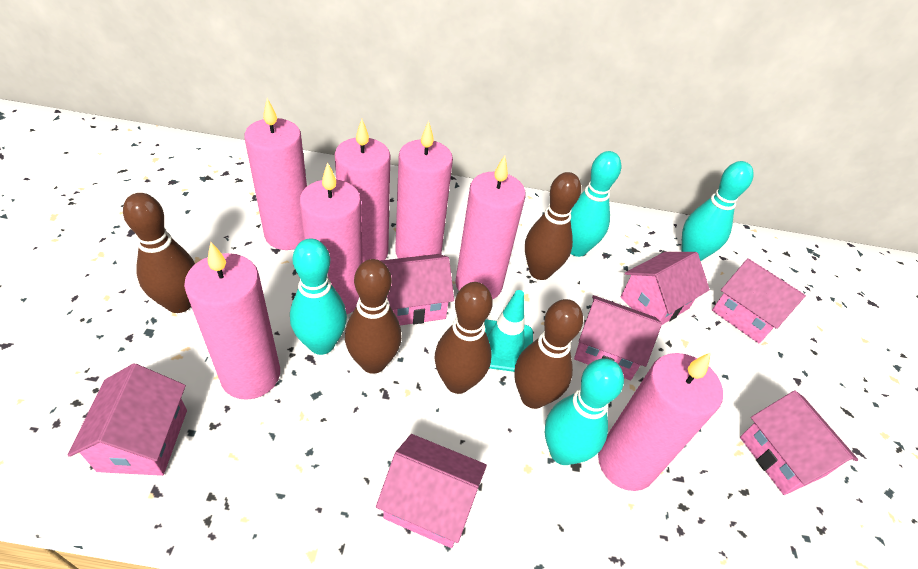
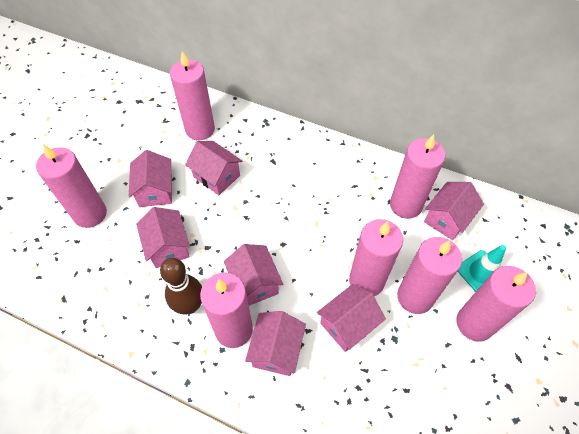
brown bowling pin: 5 -> 1
turquoise bowling pin: 4 -> 0

